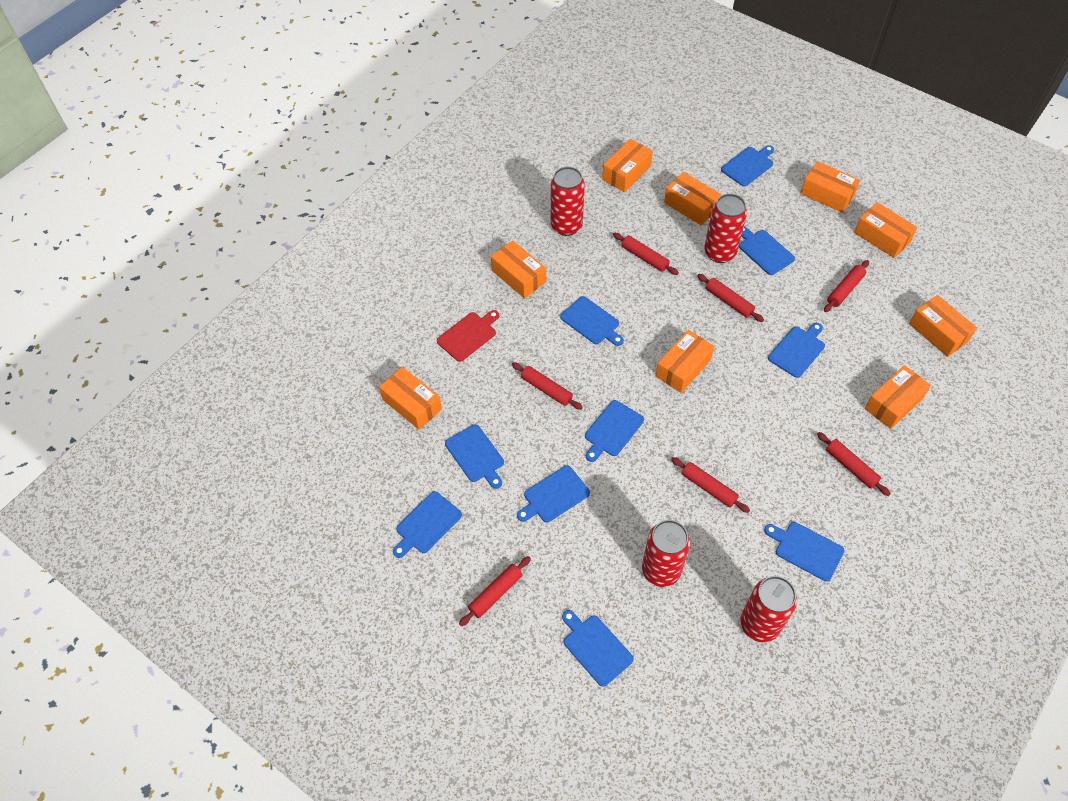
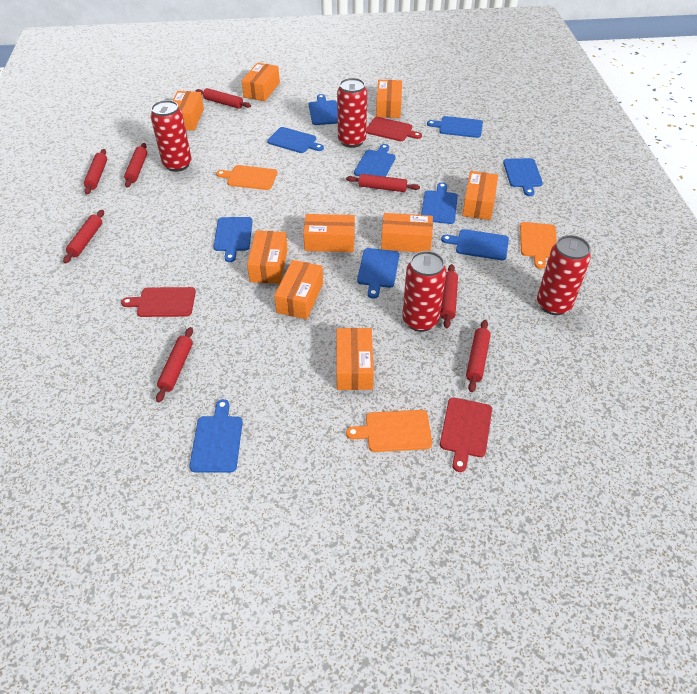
orange cutting board: 0 -> 3
red cutting board: 1 -> 3
red rolling pin: 7 -> 8

